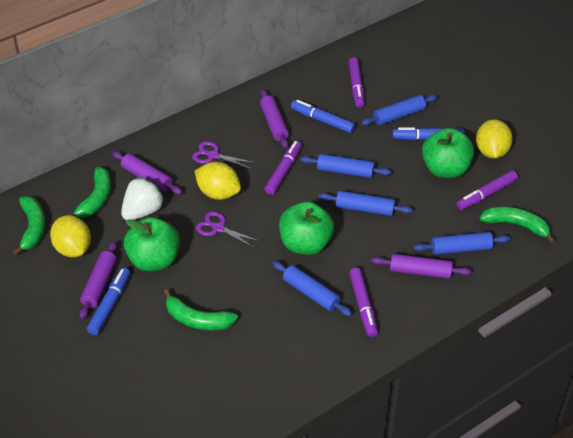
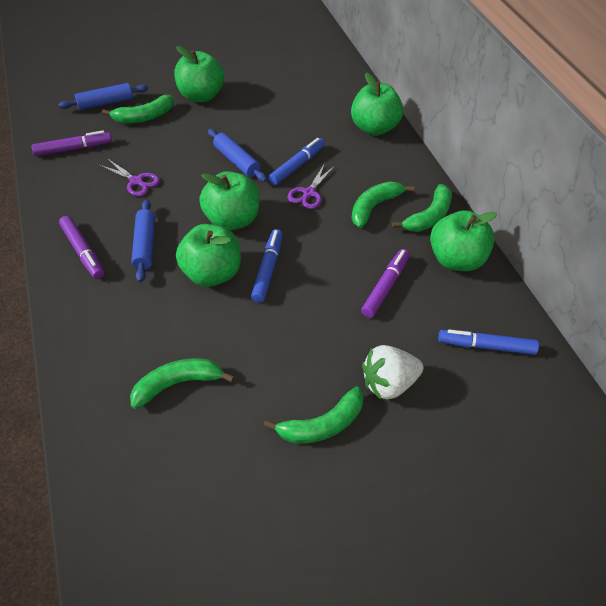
blue rolling pin: 5 -> 3
green apple: 3 -> 5
green banana: 4 -> 5
purple marker: 4 -> 3
purple rolling pin: 4 -> 0
yellow lemon: 3 -> 0

